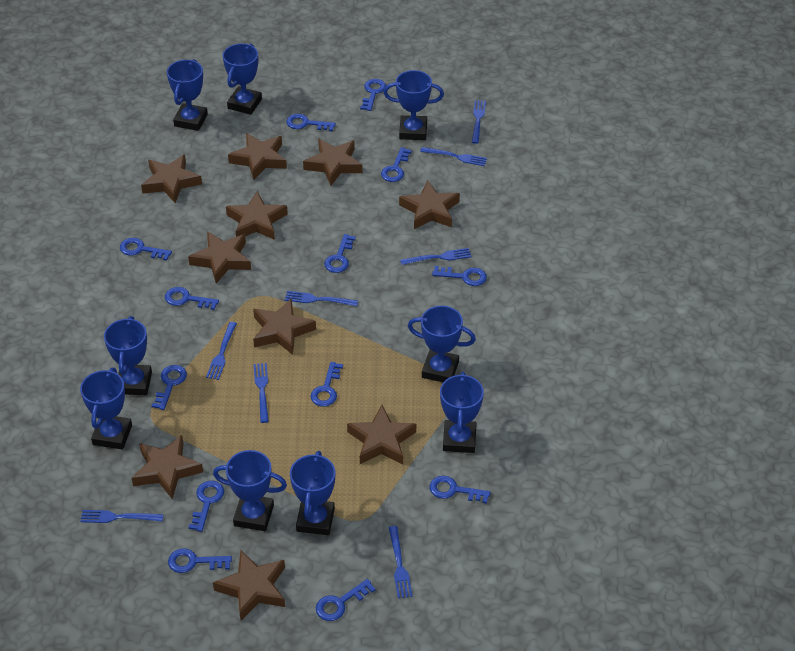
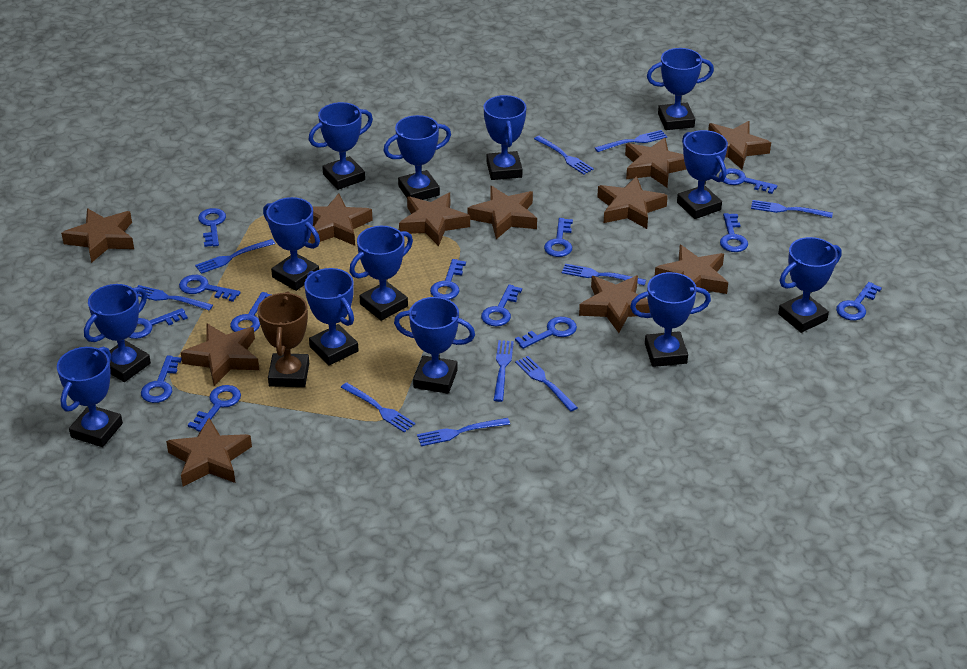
blue fork: 8 -> 10
blue trophy: 9 -> 13
brown star: 10 -> 11
brown trophy: 0 -> 1

